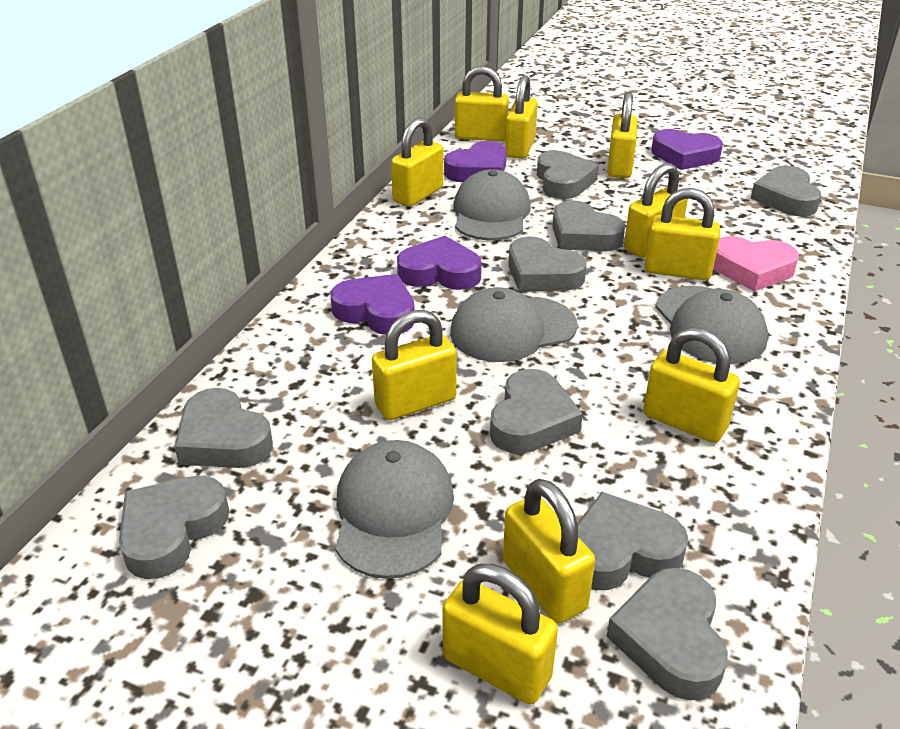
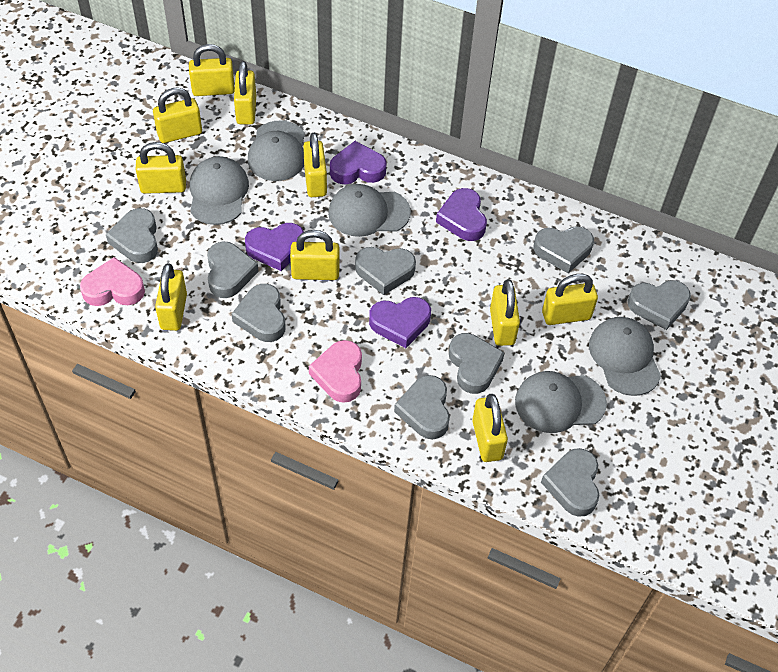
grey cap: 4 -> 5
pink heart: 1 -> 2

